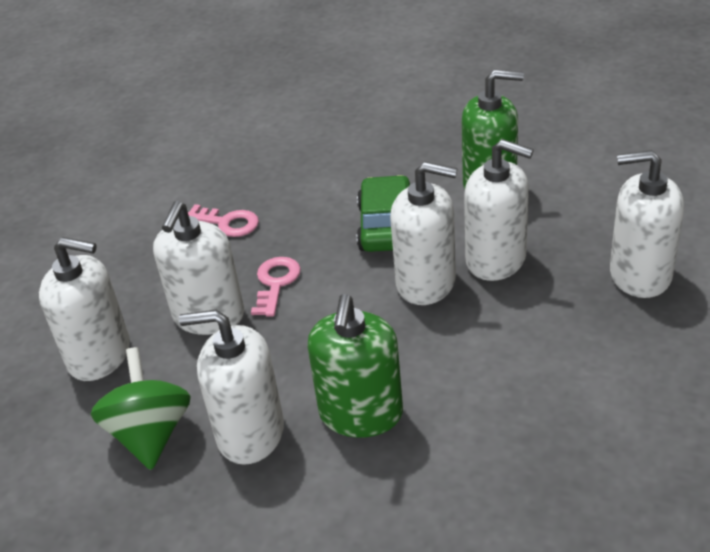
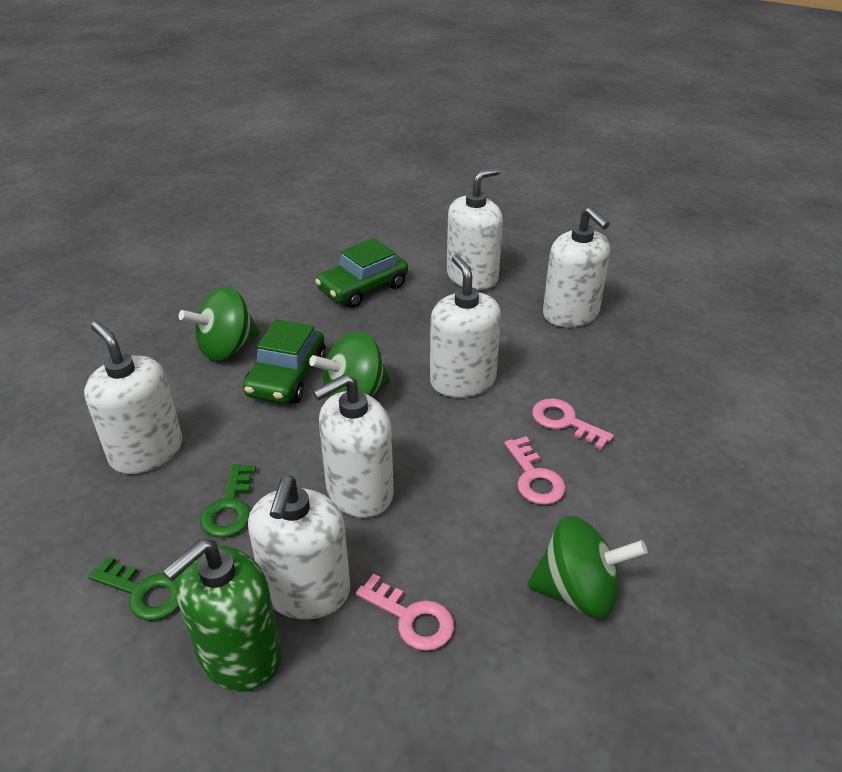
green car: 1 -> 2
green key: 0 -> 2
green soap dispenser: 2 -> 1
green spinning top: 1 -> 3
pink key: 2 -> 3

